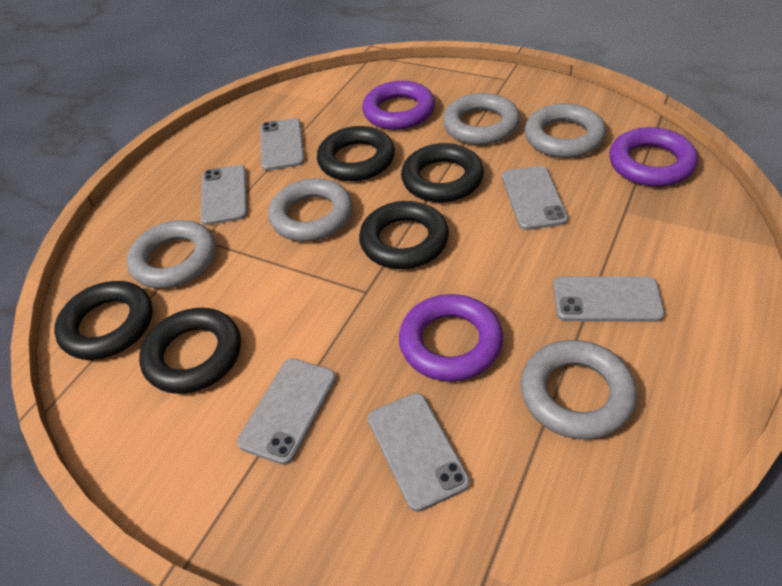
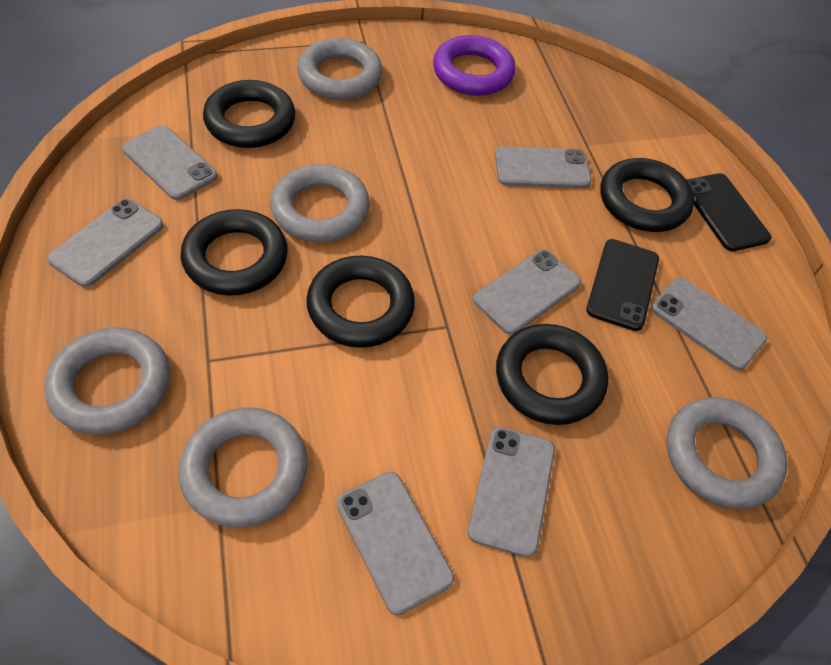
black phone: 0 -> 2
grey phone: 6 -> 7
purple ring: 3 -> 1

